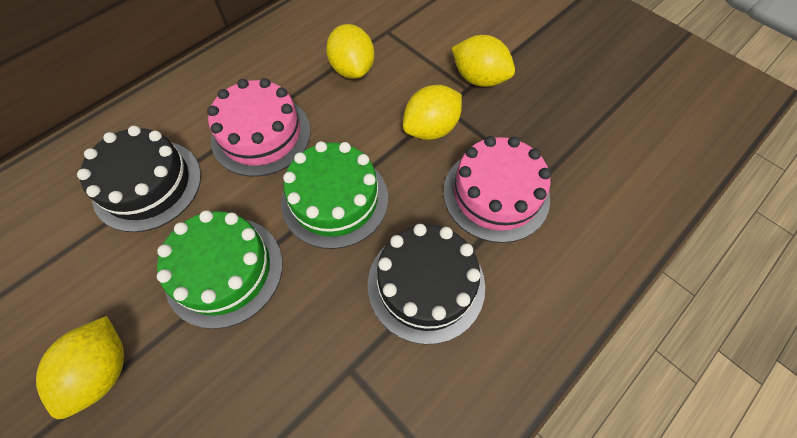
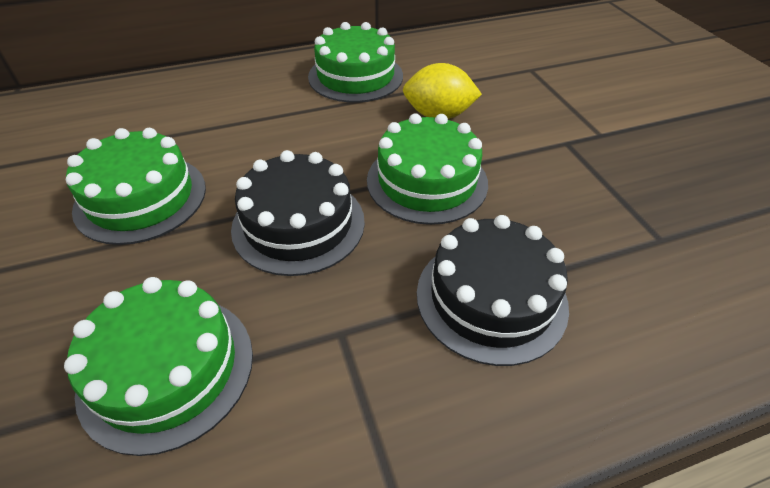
green cake: 2 -> 4
pink cake: 2 -> 0
yellow lemon: 4 -> 1

